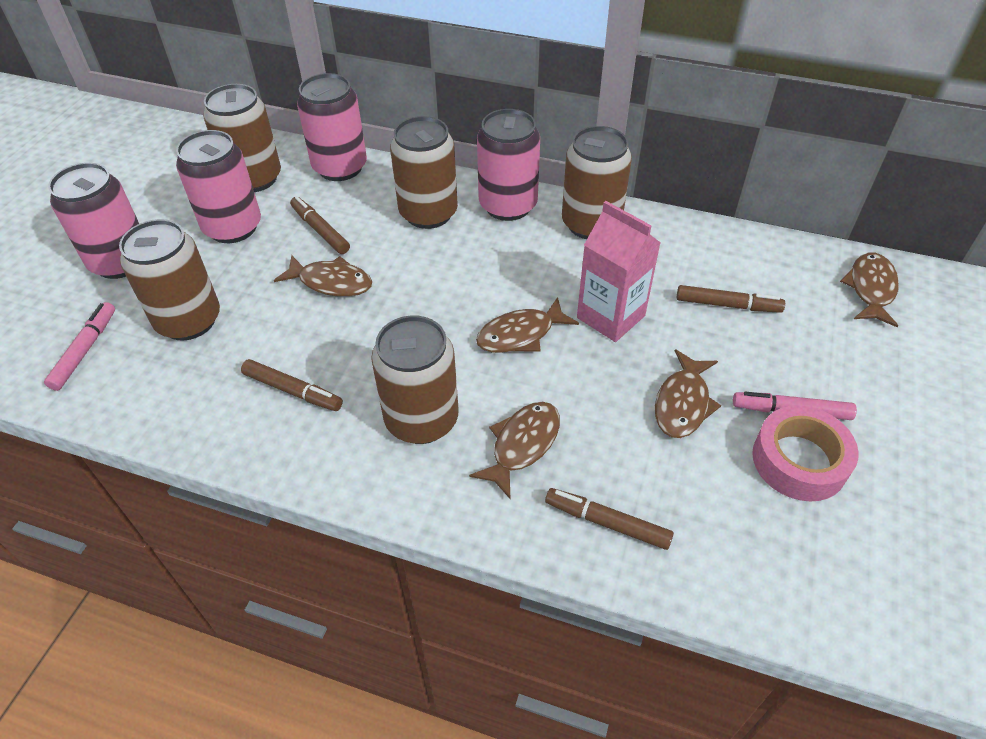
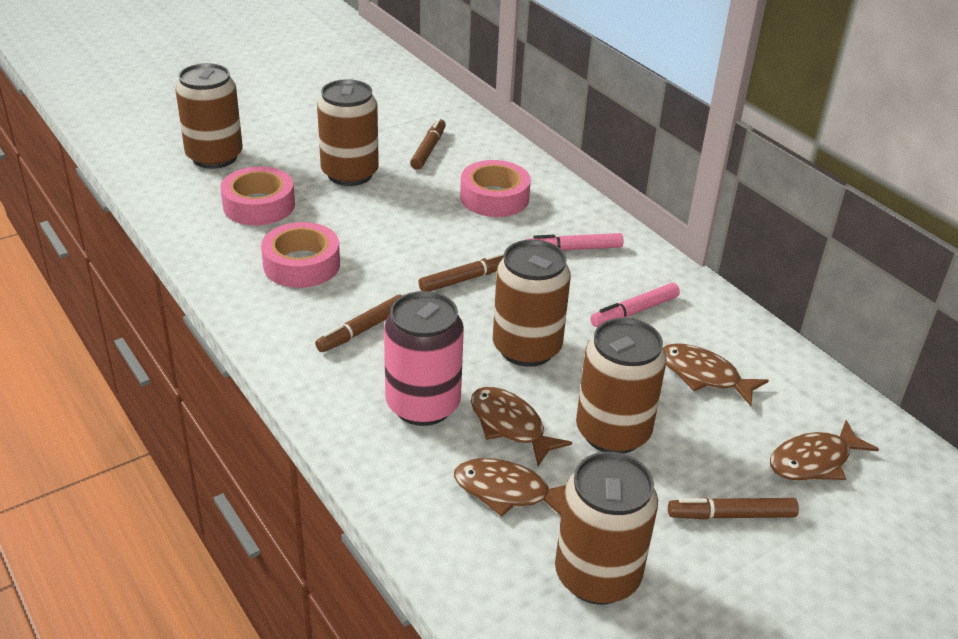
brown fish: 5 -> 4
pink can: 4 -> 1
pink carton: 1 -> 0
pink tape: 1 -> 3

